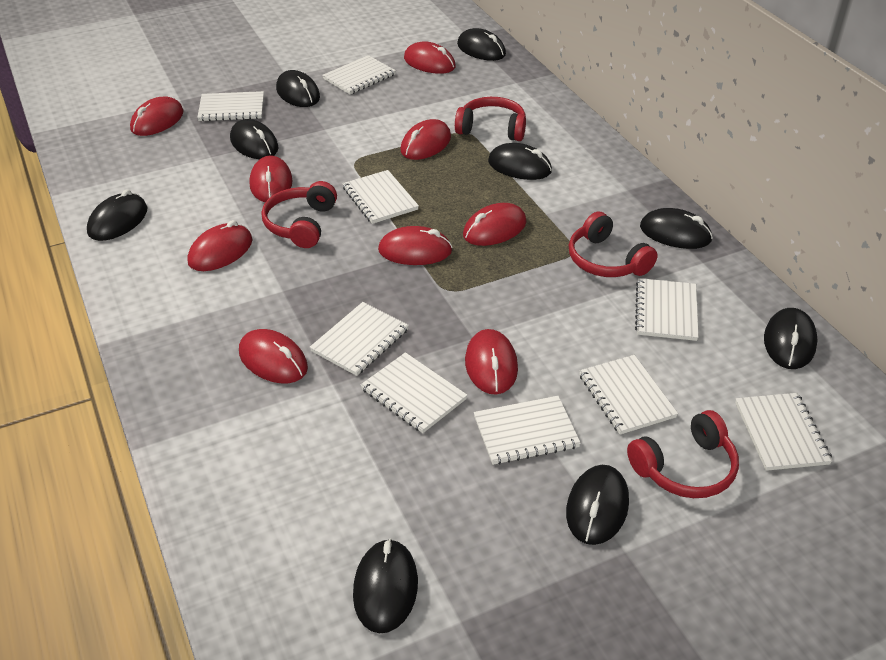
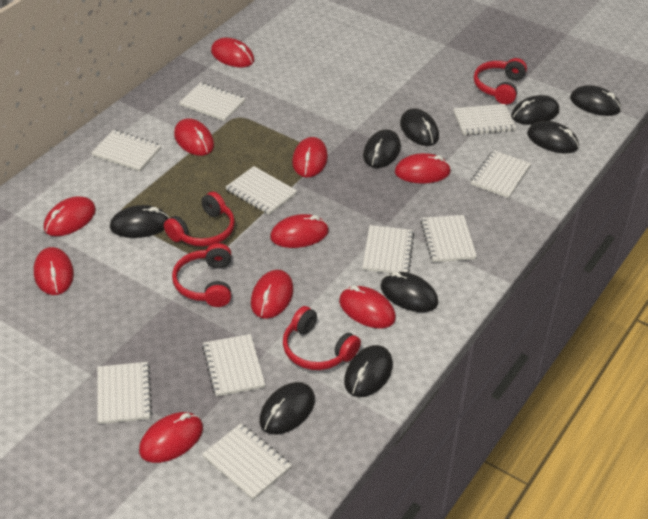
red mouse: 9 -> 10
white notebook: 9 -> 10

